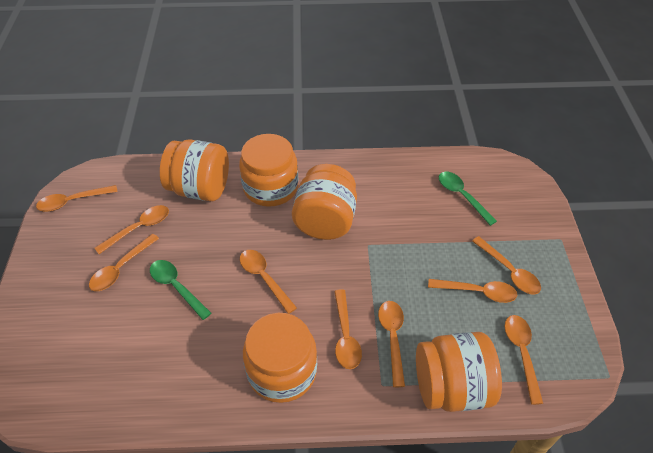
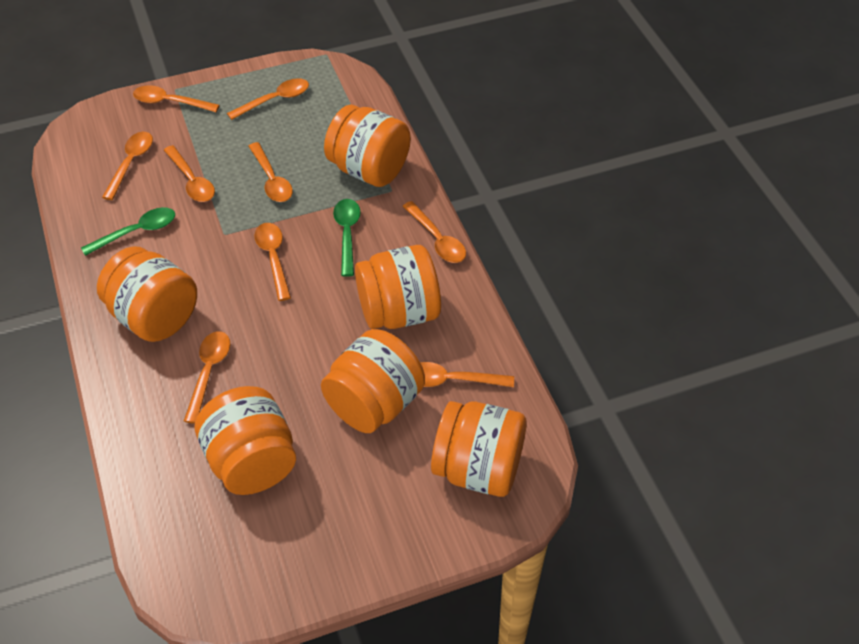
orange jar: 5 -> 6

